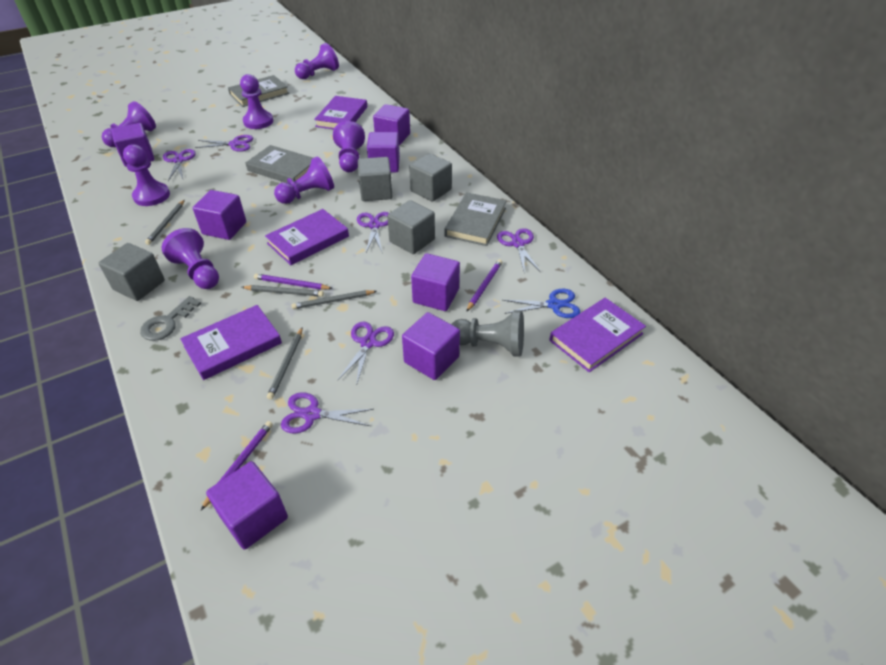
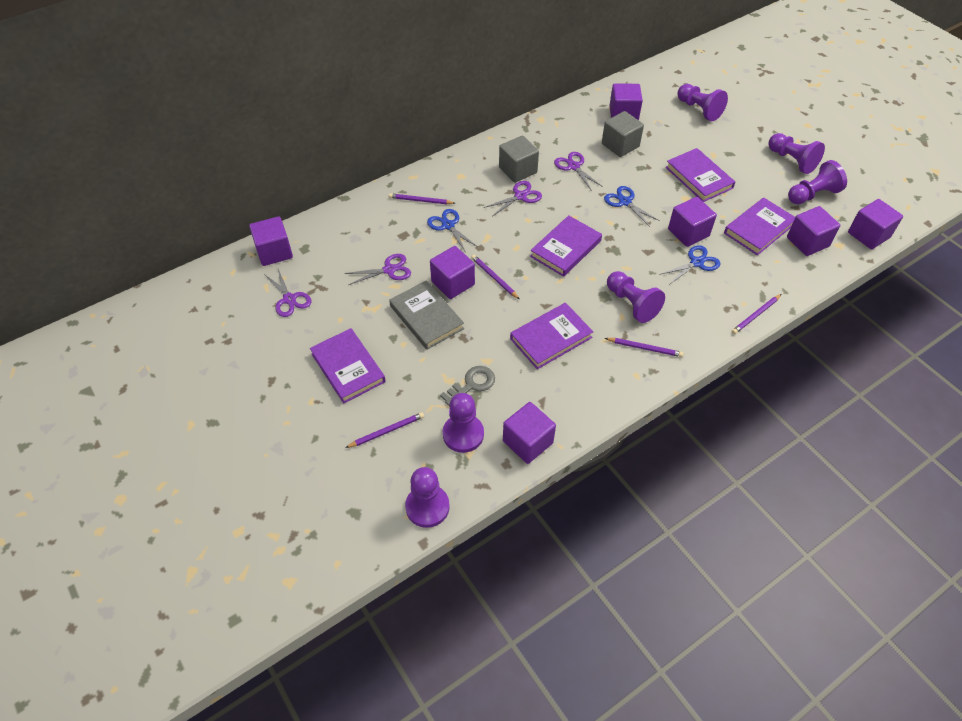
blue scissors: 1 -> 3
grey book: 3 -> 1
grey cube: 4 -> 2
grey pawn: 1 -> 0
grey pencil: 4 -> 0
purple book: 4 -> 5
purple pawn: 7 -> 6
purple pencil: 3 -> 5
purple scissors: 6 -> 4

